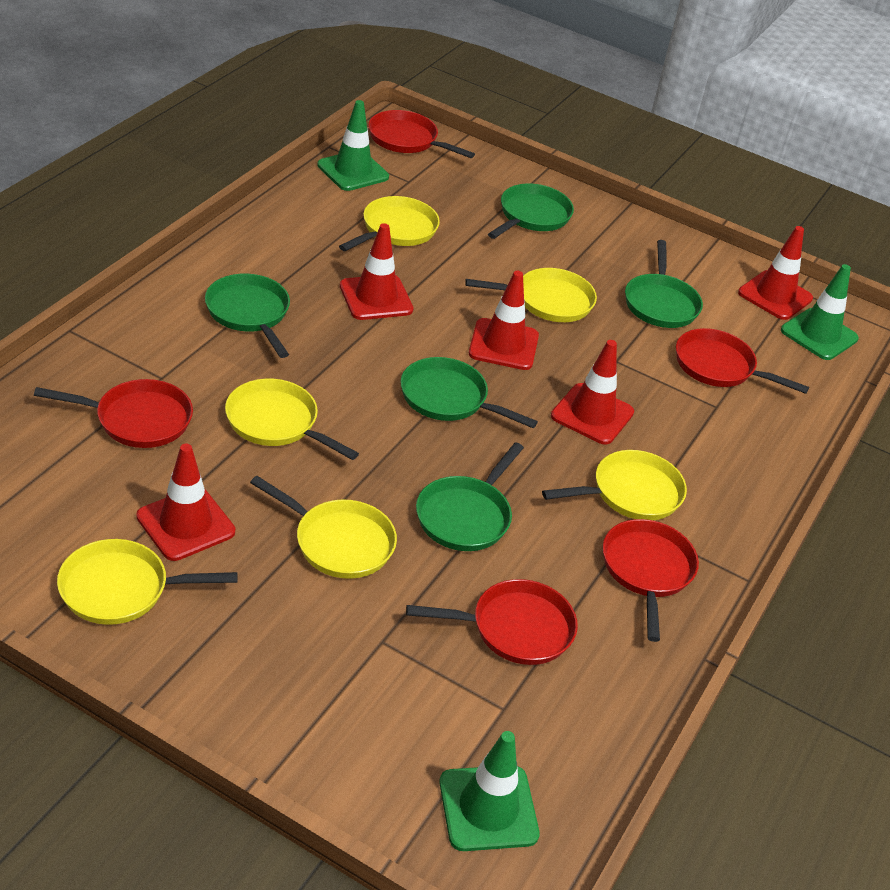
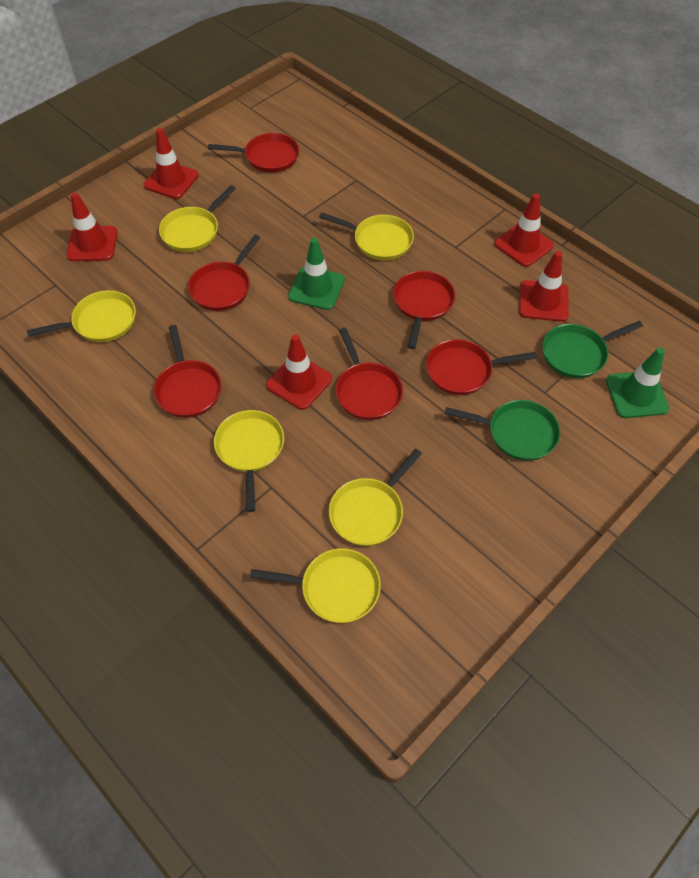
green pan: 5 -> 2
green traffic cone: 3 -> 2
red pan: 5 -> 6

